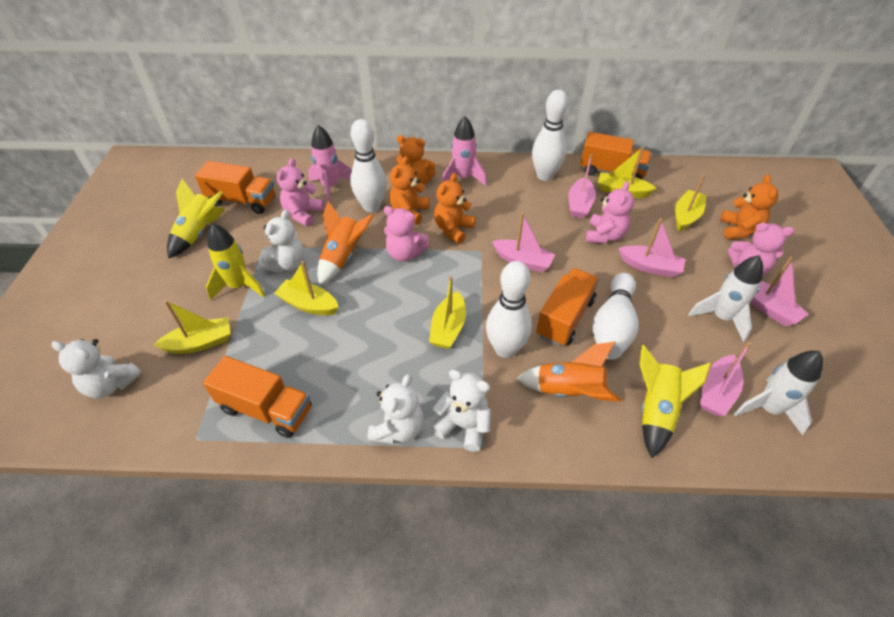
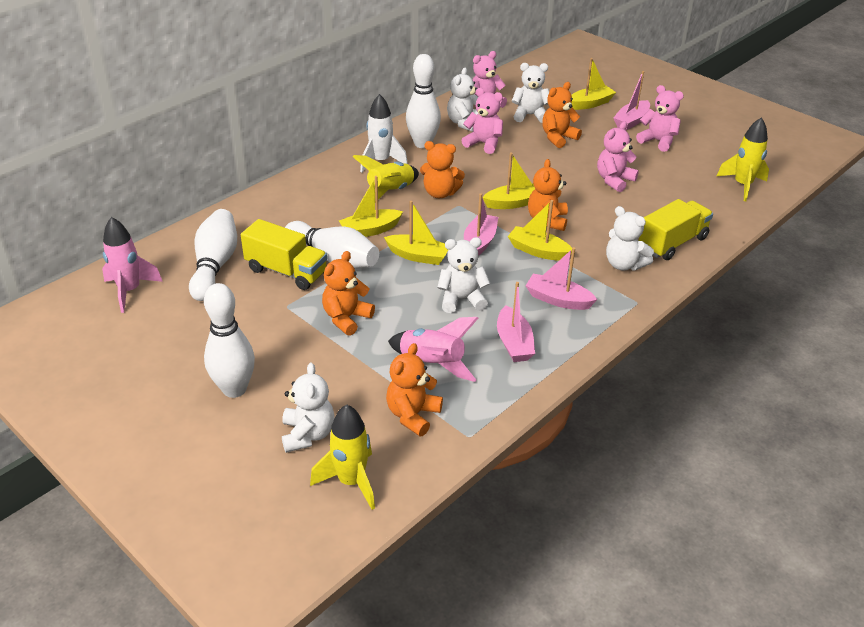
orange rocket: 2 -> 0
orange teddy bear: 4 -> 5
orange truck: 4 -> 0
pink boat: 5 -> 4
white rocket: 2 -> 1
white teddy bear: 4 -> 5
yellow truck: 0 -> 2

